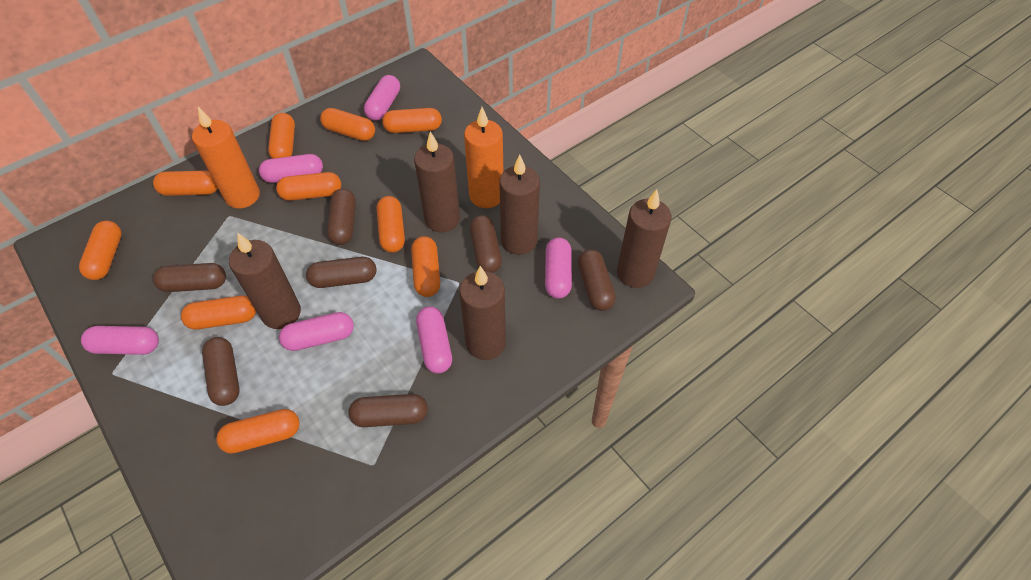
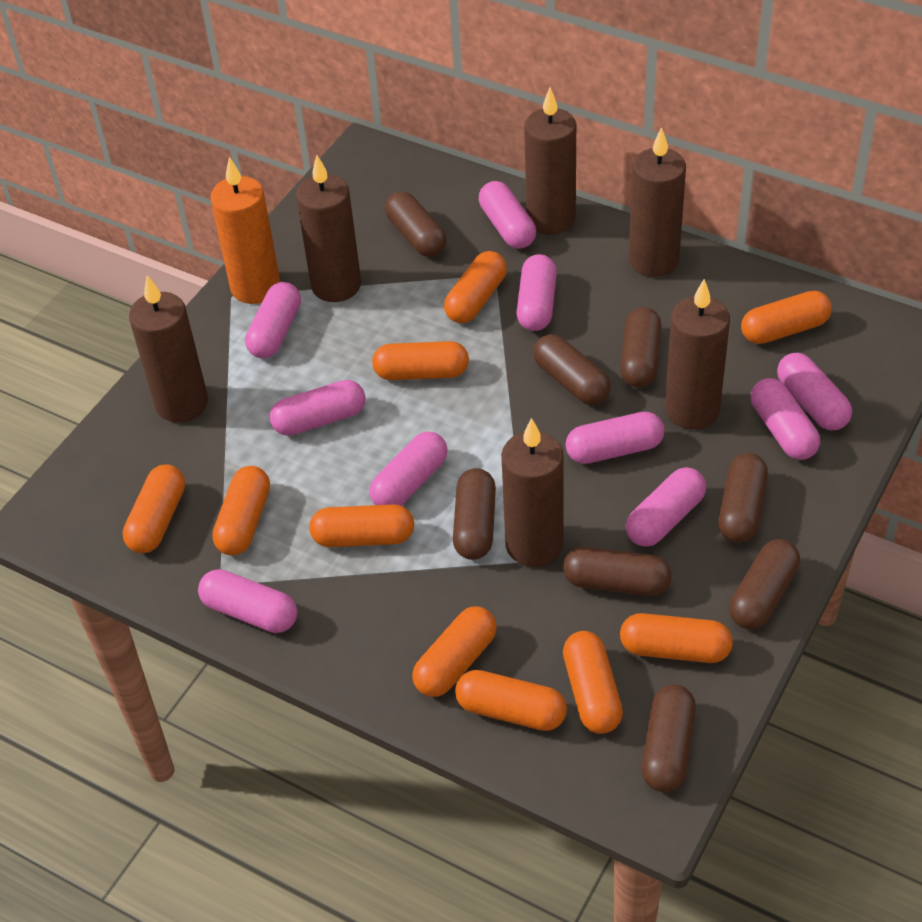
brown candle: 5 -> 6
brown capsule: 7 -> 8
orange candle: 2 -> 1
pink capsule: 6 -> 10

